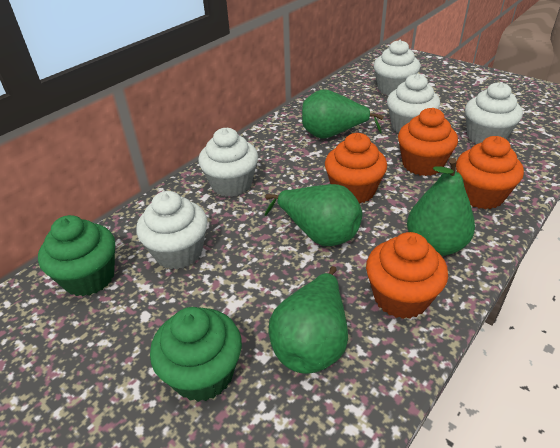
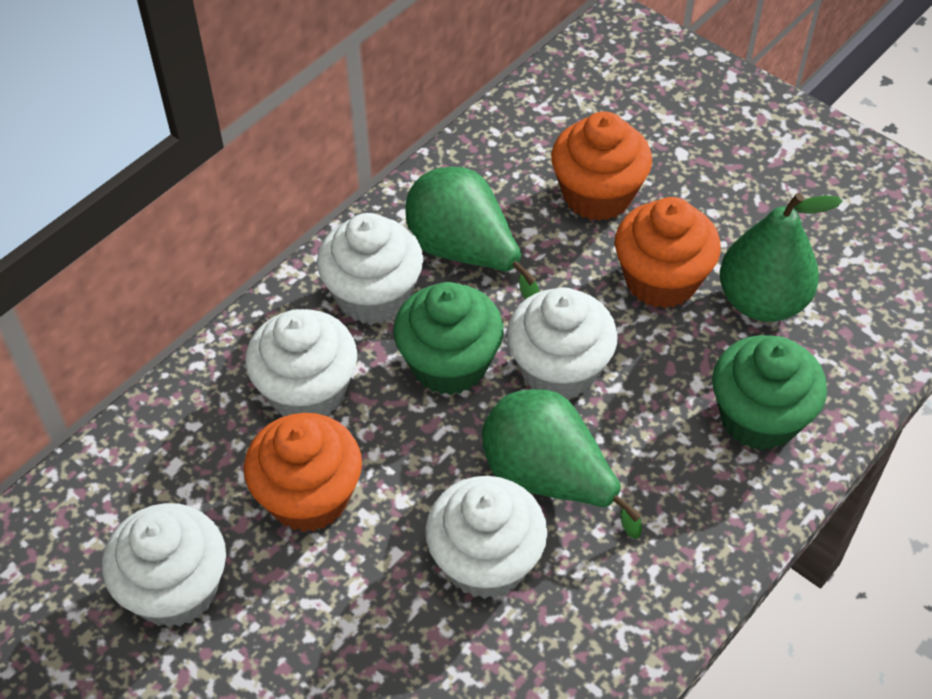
green pear: 4 -> 3
orange cupcake: 4 -> 3

